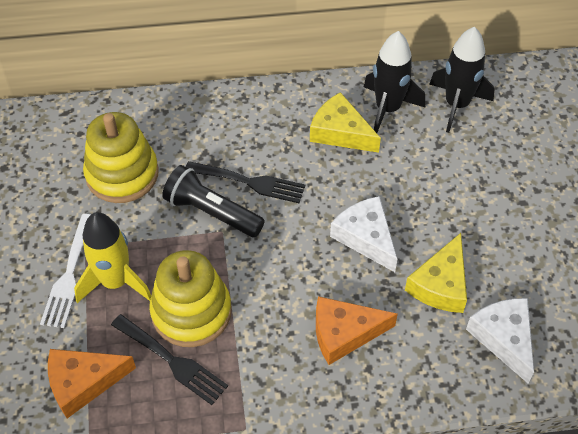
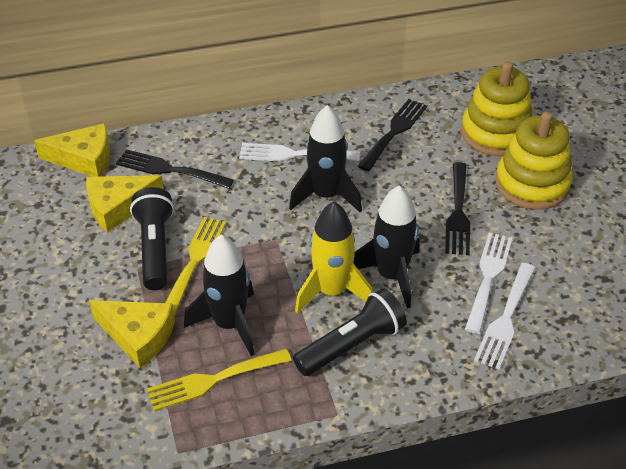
black flashlight: 1 -> 2
black fork: 2 -> 3
black rocket: 2 -> 3
orange cheese: 2 -> 0
white cheese: 2 -> 0
white fork: 1 -> 3
yellow cheese: 2 -> 3
yellow fork: 0 -> 2

